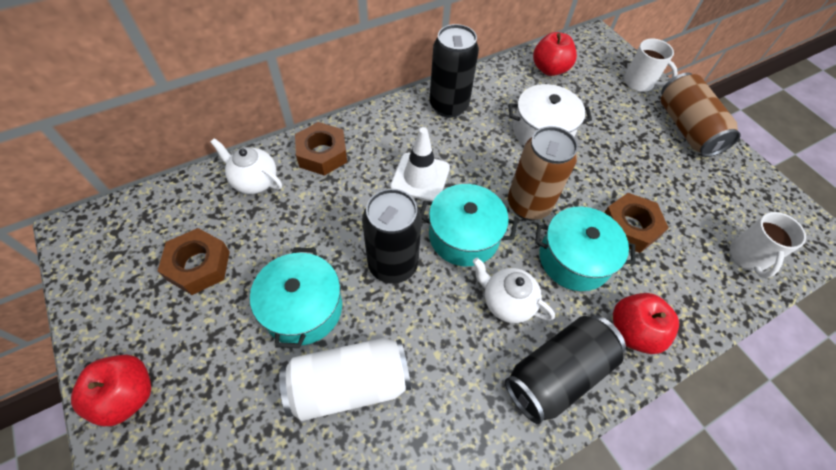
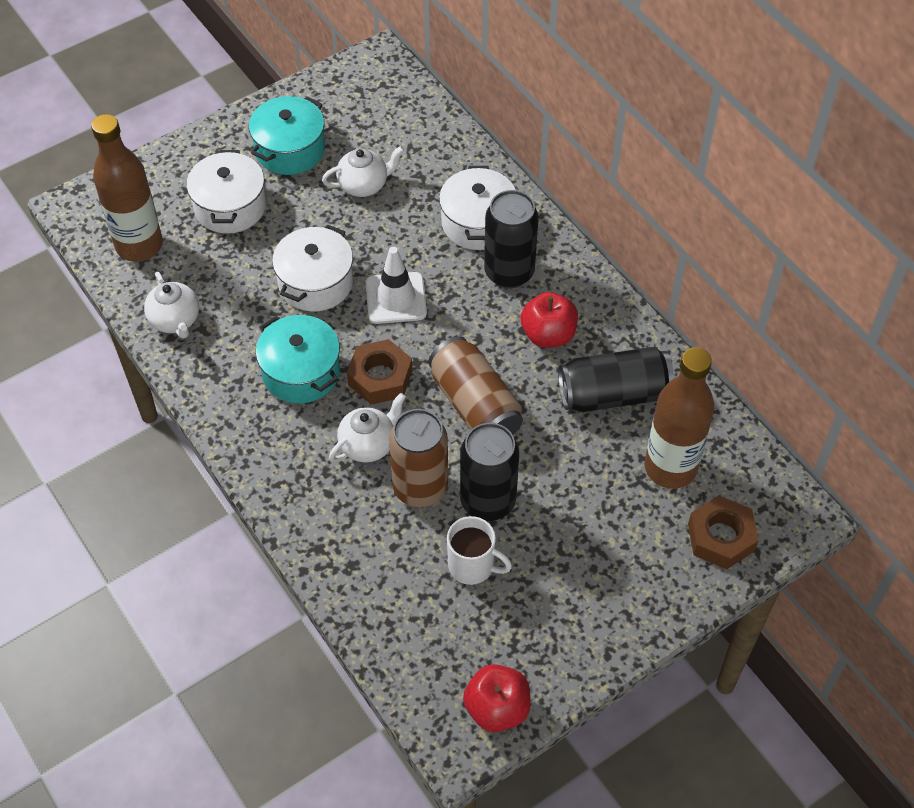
brown bottle: 0 -> 2
brown nut: 3 -> 2
red apple: 3 -> 2
turquoise pot: 3 -> 2
white can: 1 -> 0
white mug: 2 -> 1
white pot: 1 -> 3
white teapot: 2 -> 3

